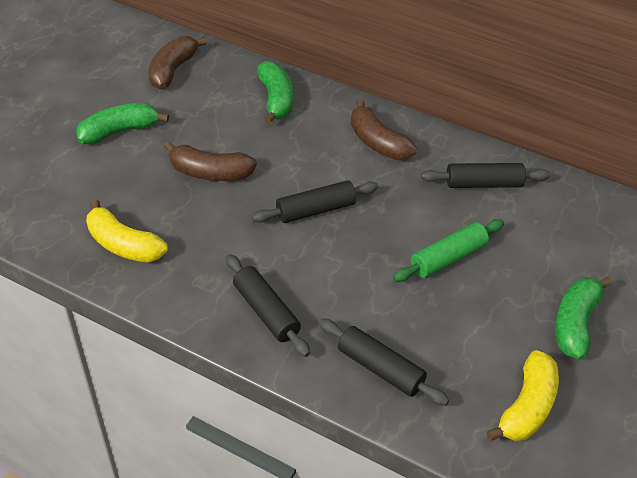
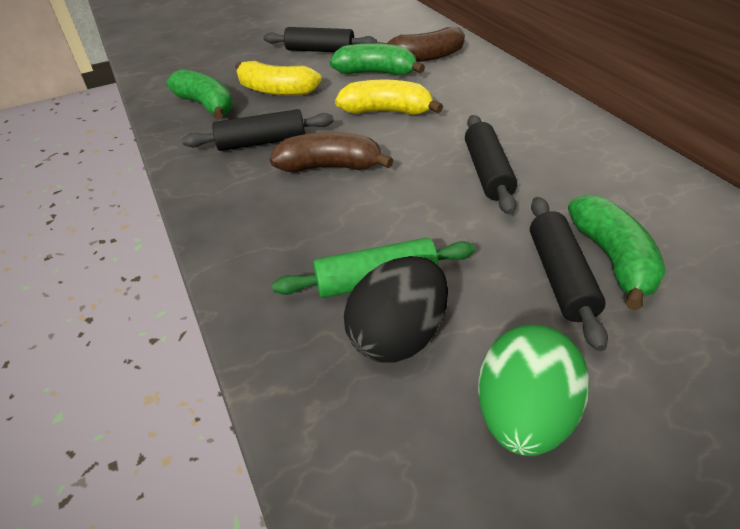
black egg: 0 -> 1
brown banana: 3 -> 2
green egg: 0 -> 1

